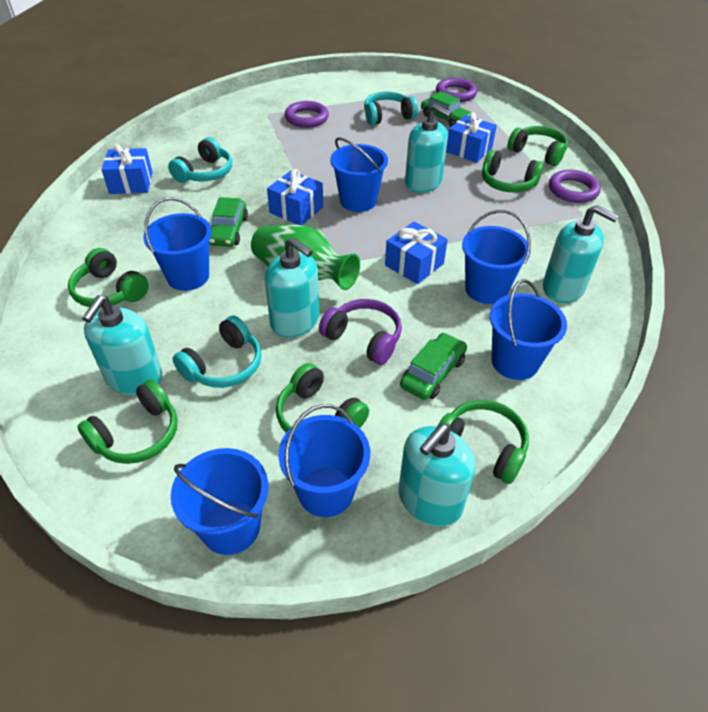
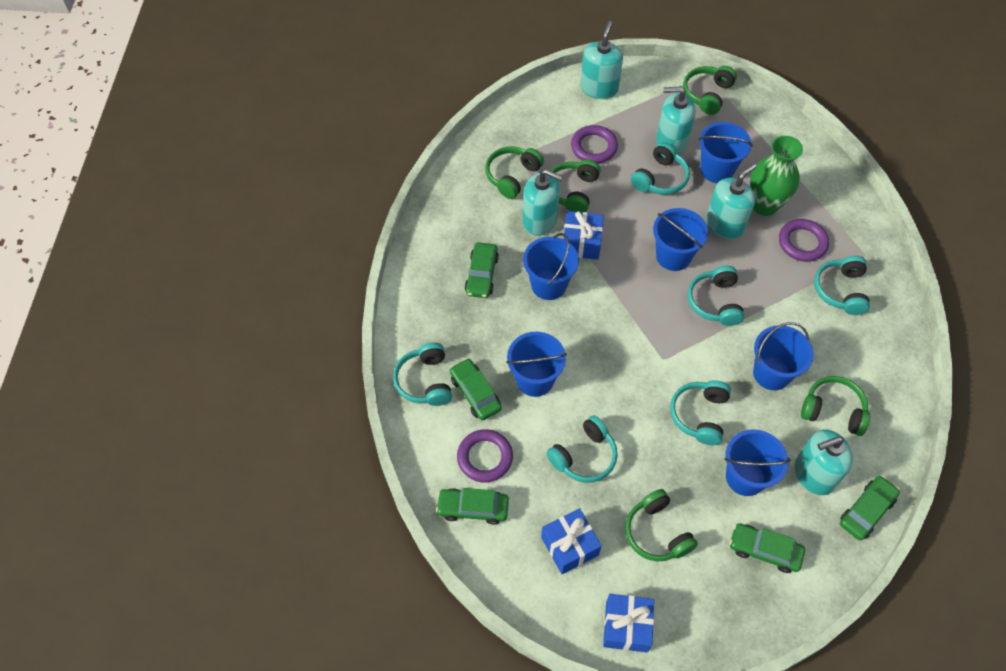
blue gift: 4 -> 3
green car: 3 -> 5
green headphones: 6 -> 5
purple headphones: 1 -> 0
turquoise headphones: 3 -> 6

